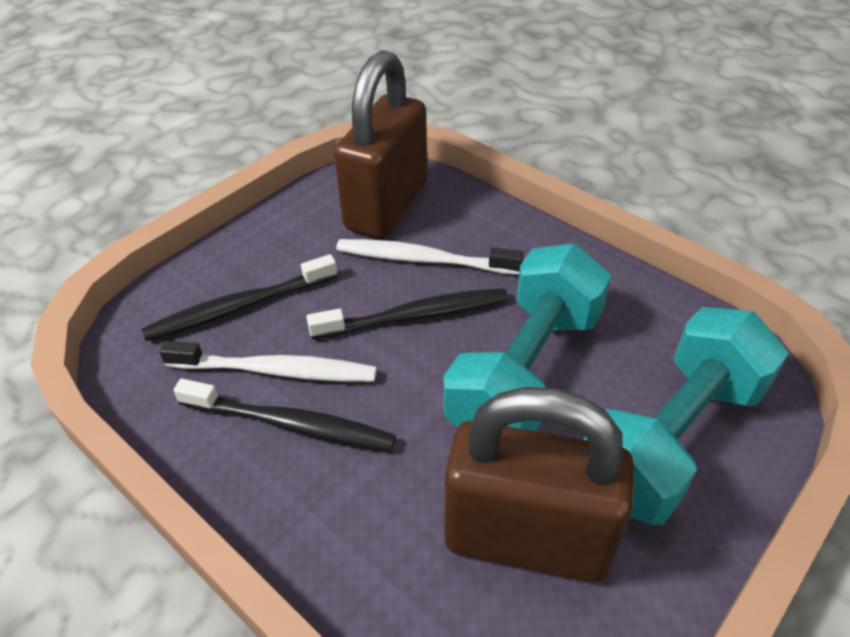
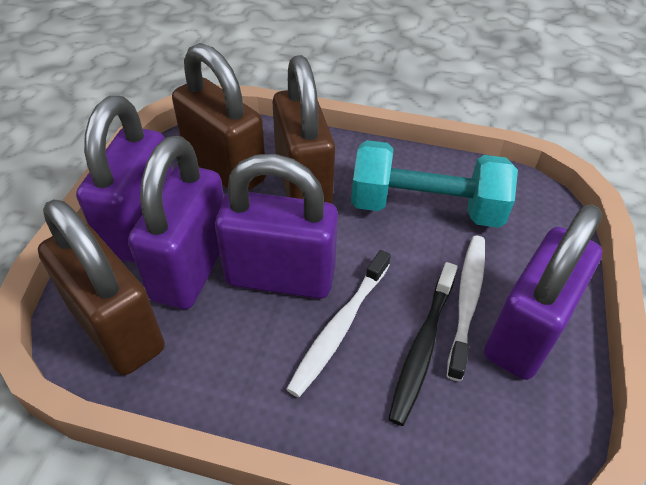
black toothbrush: 3 -> 1
brown padlock: 2 -> 3
purple padlock: 0 -> 4
turquoise dumbbell: 2 -> 1

